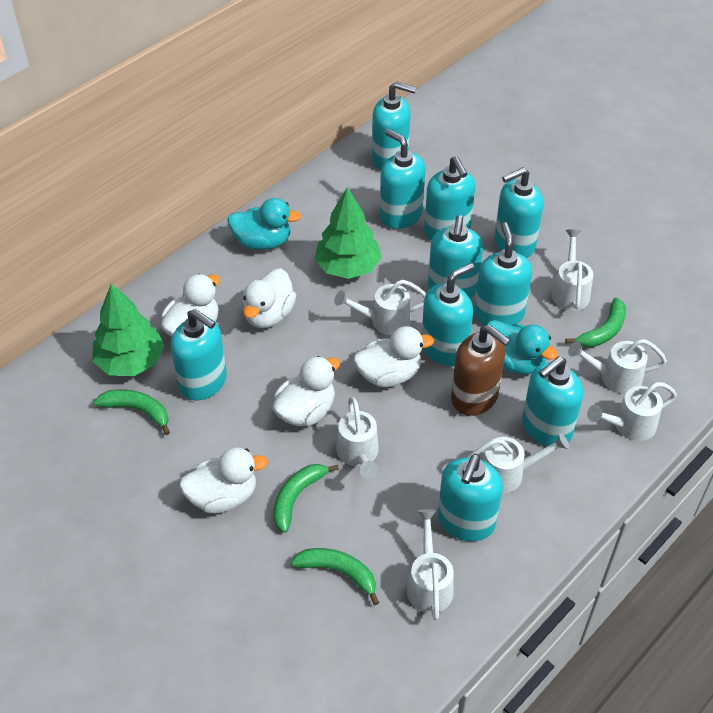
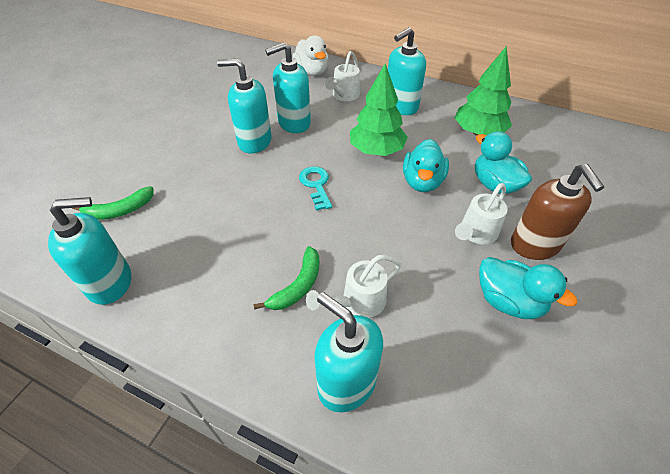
green banana: 4 -> 2
turquoise duck: 2 -> 3
turquoise key: 0 -> 1
turquoise soap dispenser: 10 -> 5
white duck: 5 -> 1
white watering can: 7 -> 3

